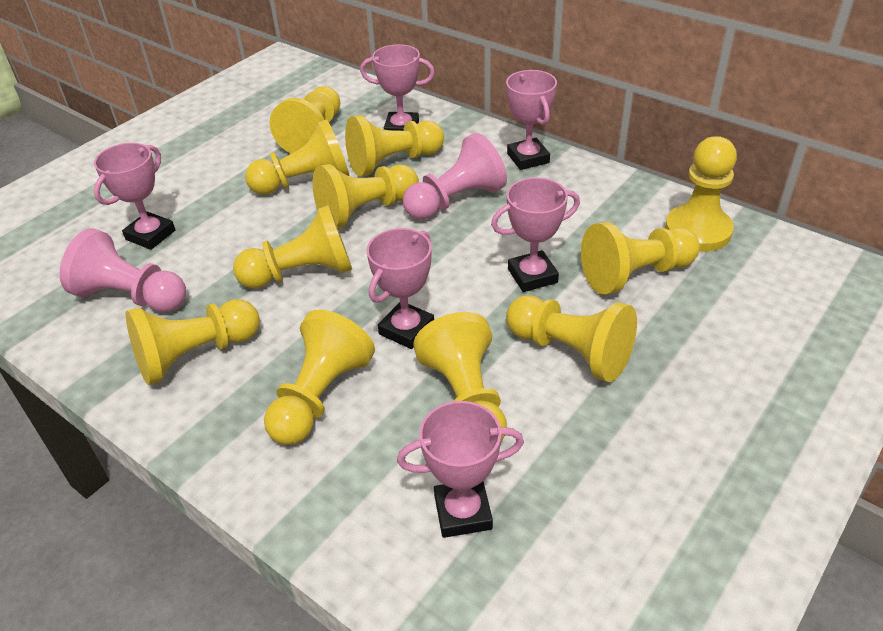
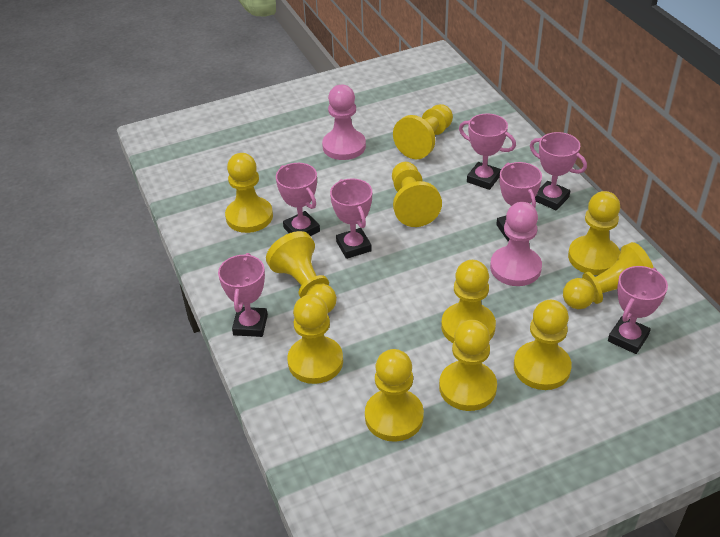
pink trophy: 6 -> 7

